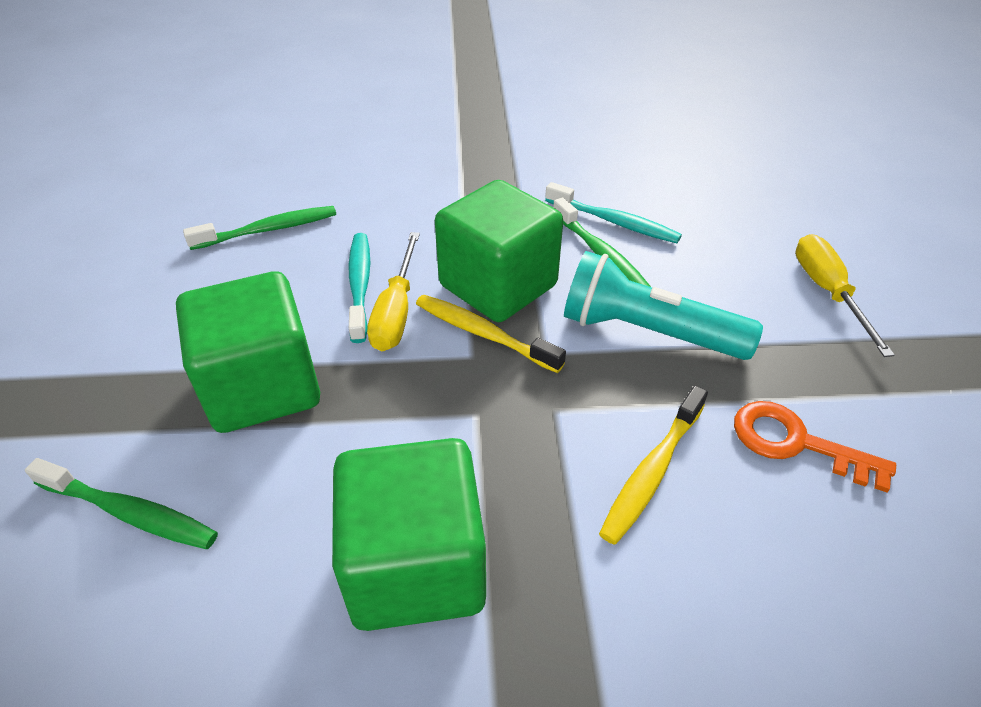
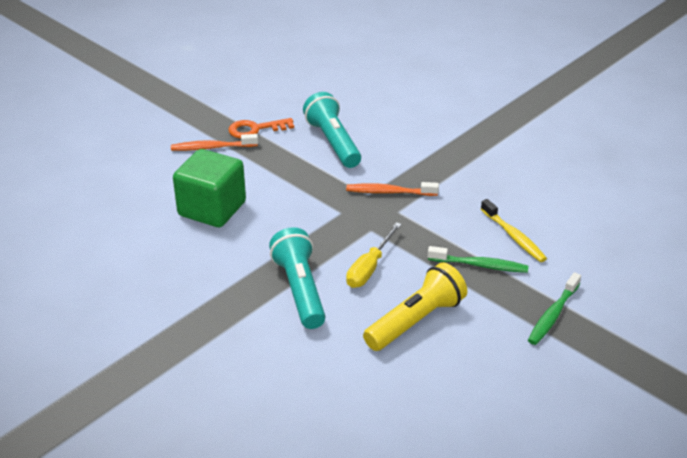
green cube: 3 -> 1
green toothbrush: 3 -> 2
orange toothbrush: 0 -> 2
turquoise flashlight: 1 -> 2
turquoise toothbrush: 2 -> 0
yellow flashlight: 0 -> 1
yellow screwdriver: 2 -> 1
yellow toothbrush: 2 -> 1

